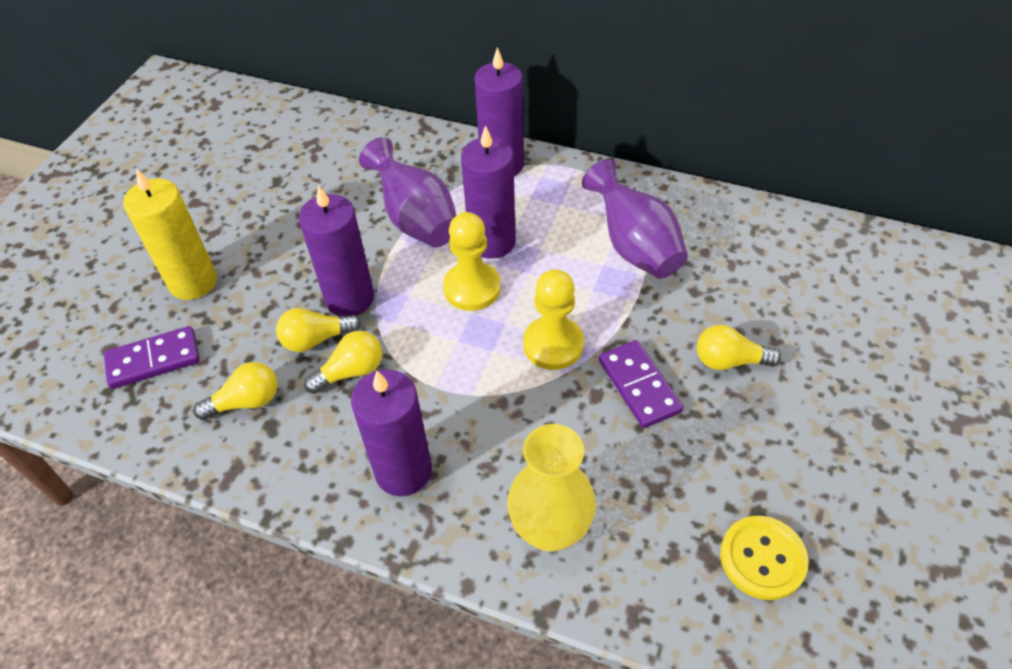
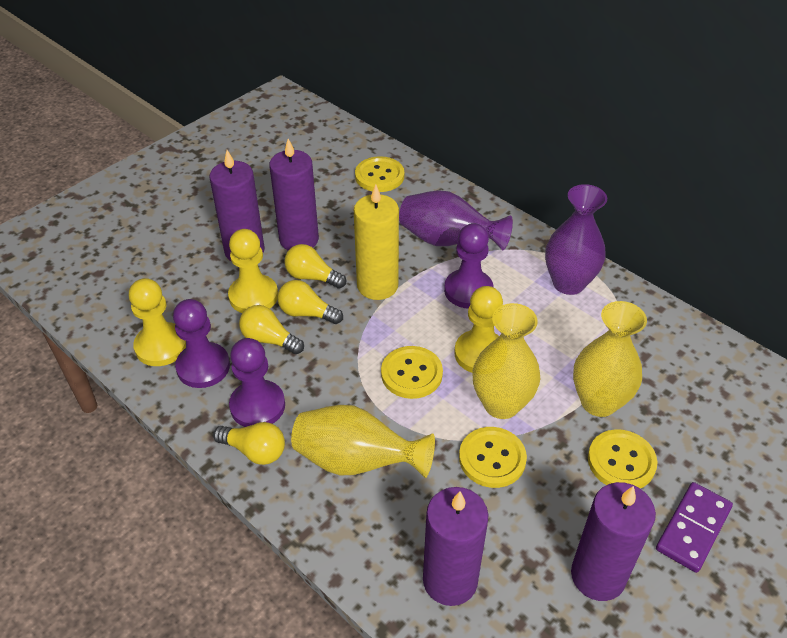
purple domino: 2 -> 1
purple pawn: 0 -> 3
yellow button: 1 -> 4
yellow pawn: 2 -> 3
yellow vase: 1 -> 3

